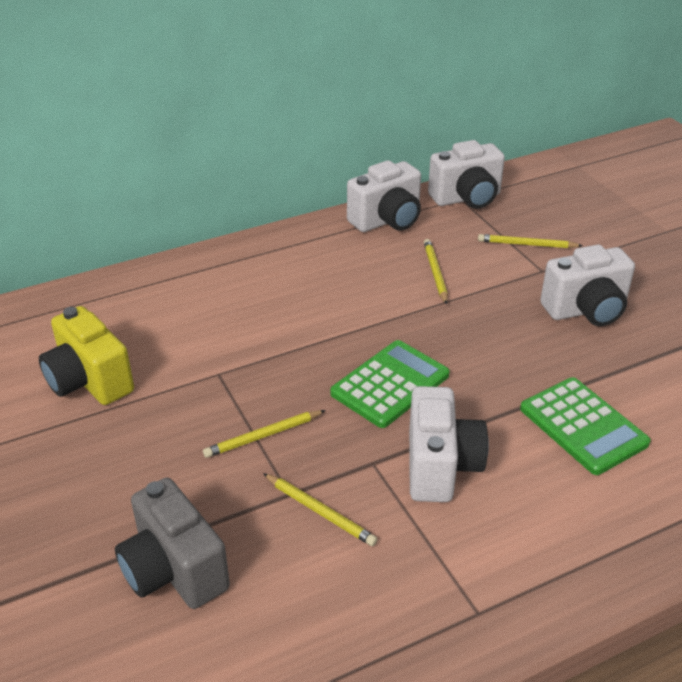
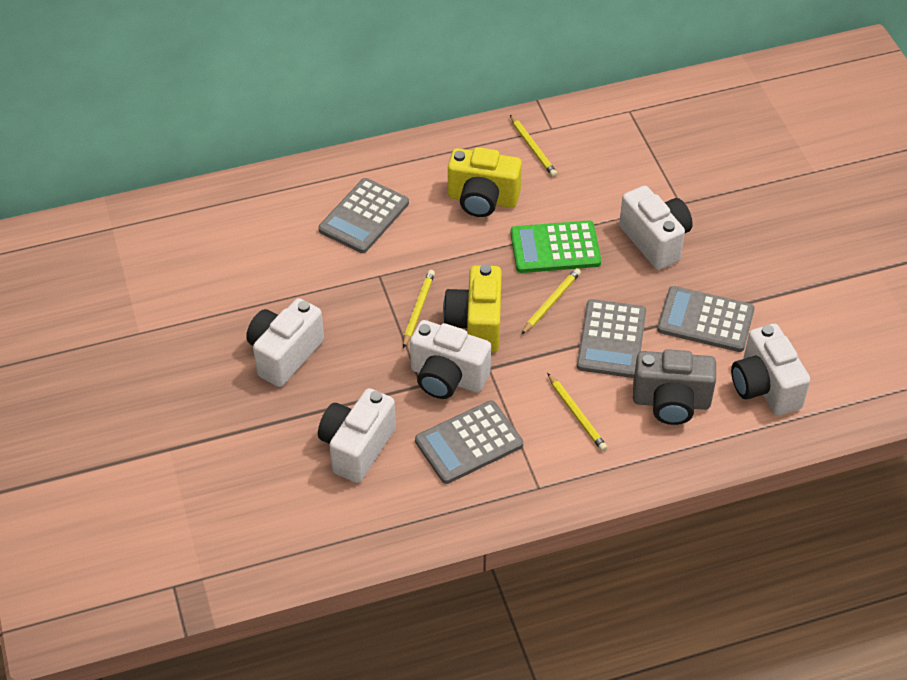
green calculator: 2 -> 1
grey calculator: 0 -> 4
white camera: 4 -> 5
yellow camera: 1 -> 2

